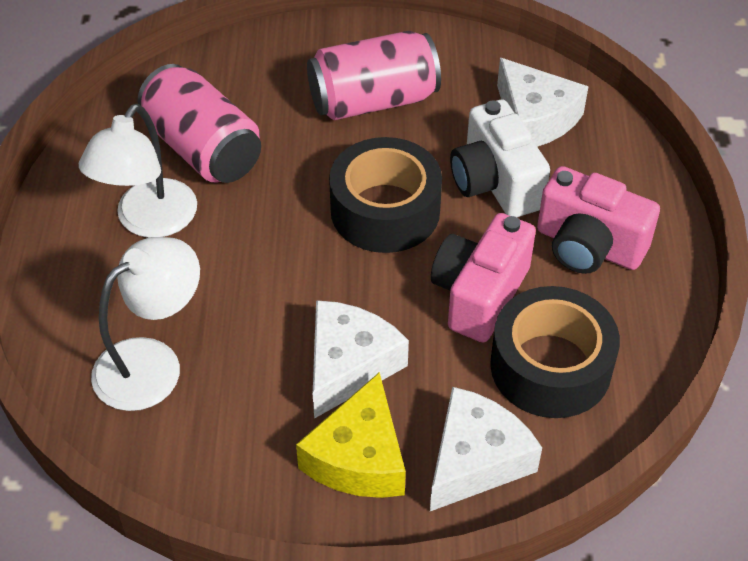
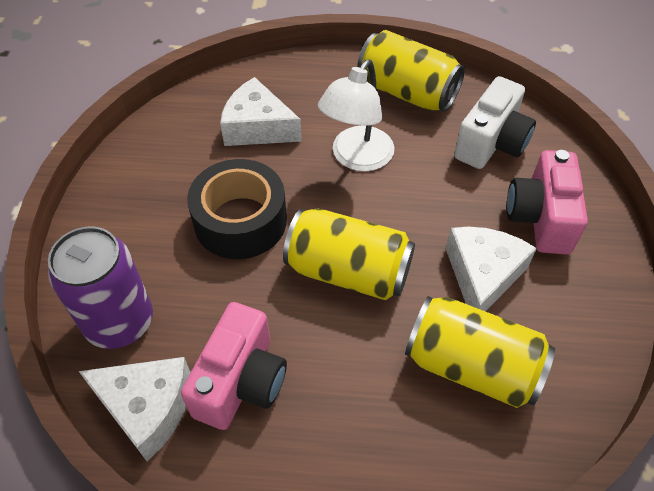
black tape: 2 -> 1
pink can: 2 -> 0
purple can: 0 -> 1
white lamp: 2 -> 1
yellow can: 0 -> 3
yellow cheese: 1 -> 0

